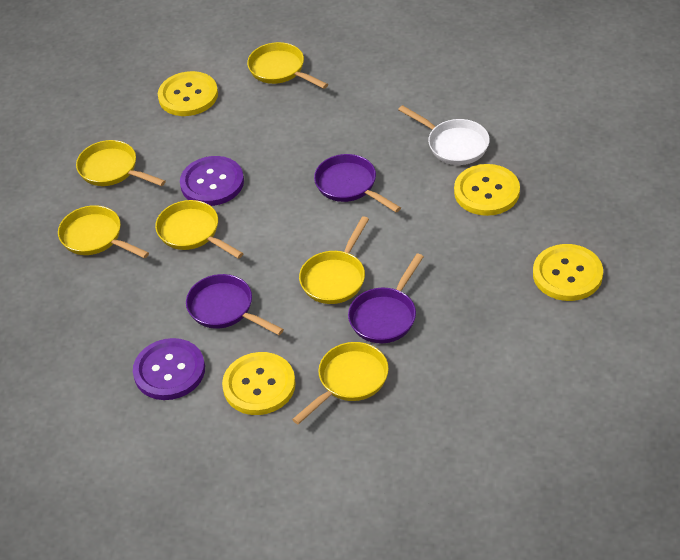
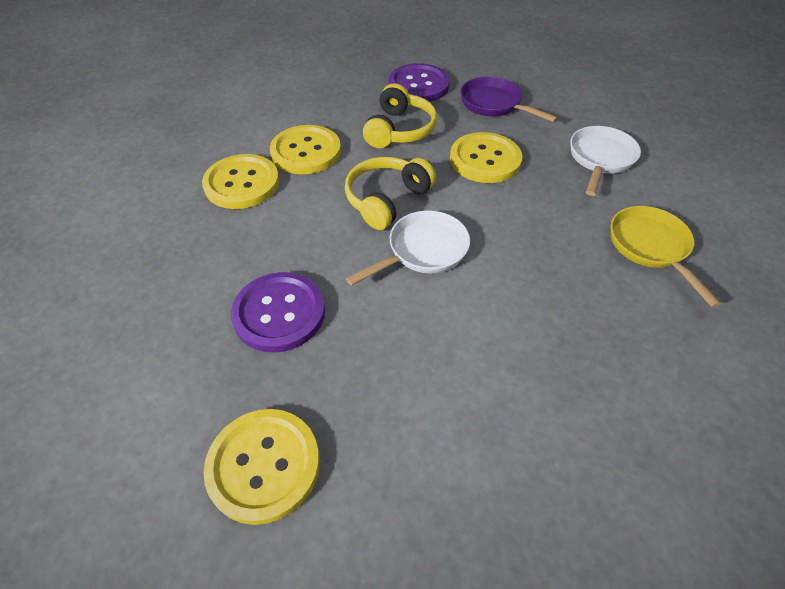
purple pan: 3 -> 1
white pan: 1 -> 2
yellow headphones: 0 -> 2
yellow pan: 6 -> 1

